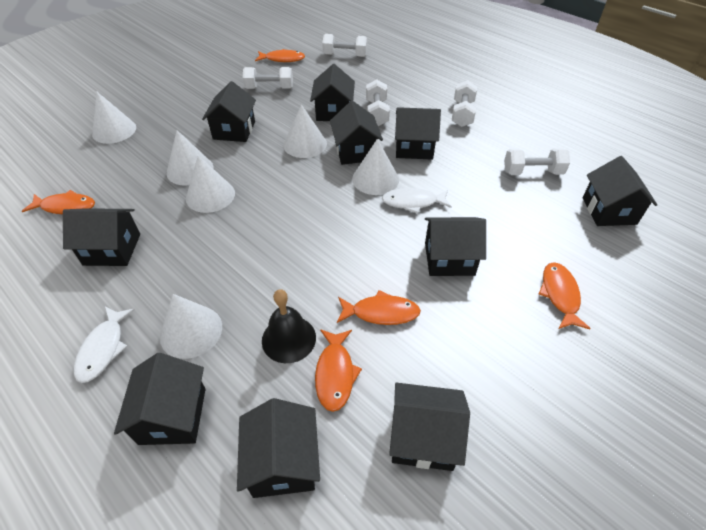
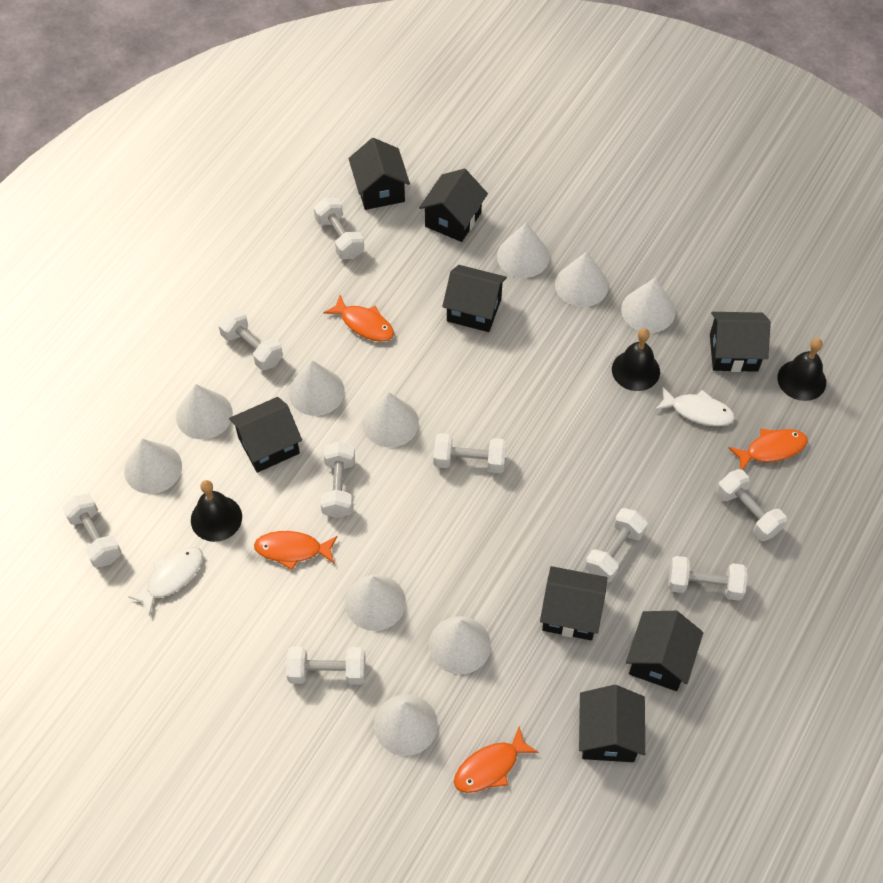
black bell: 1 -> 3
black house: 10 -> 8
orange fish: 5 -> 4
white cone: 6 -> 10
white dumbbell: 5 -> 9

